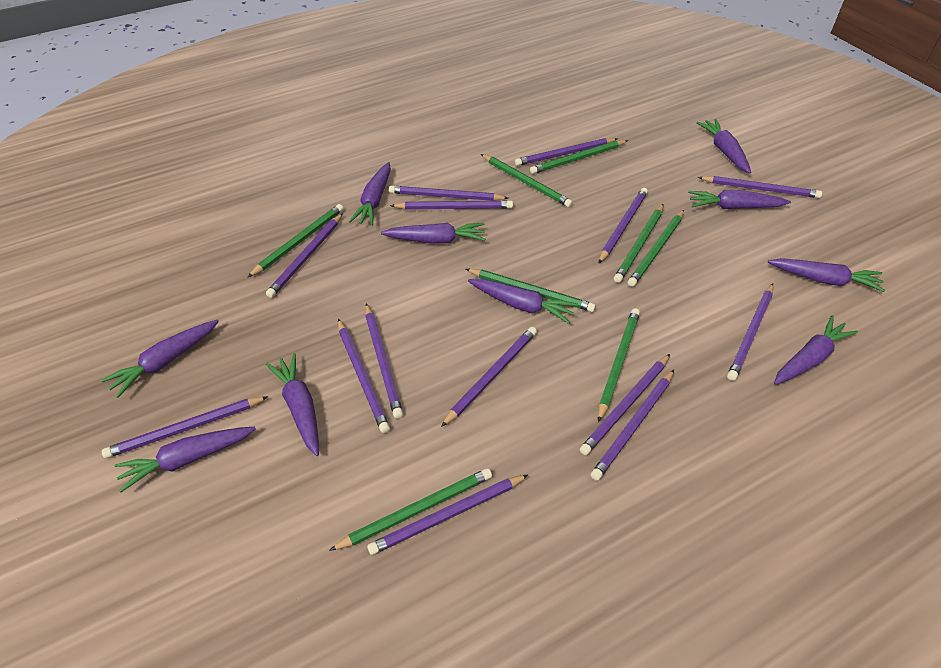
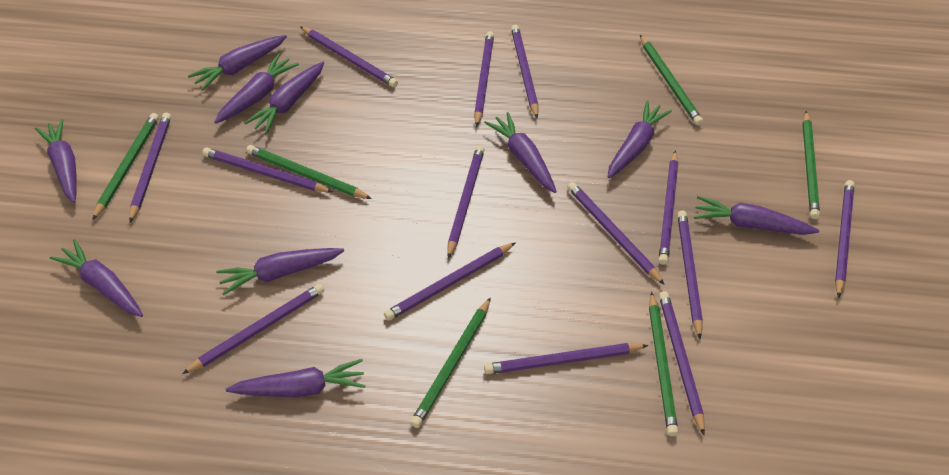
green pencil: 8 -> 6

